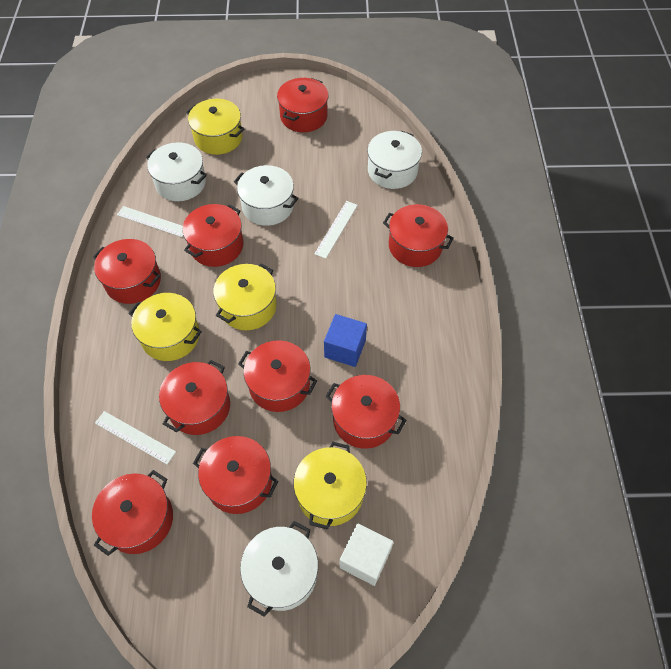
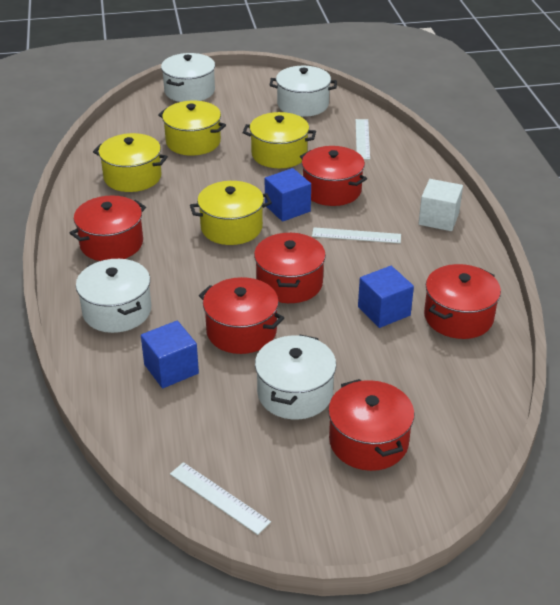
blue cube: 1 -> 3
red pot: 9 -> 6

